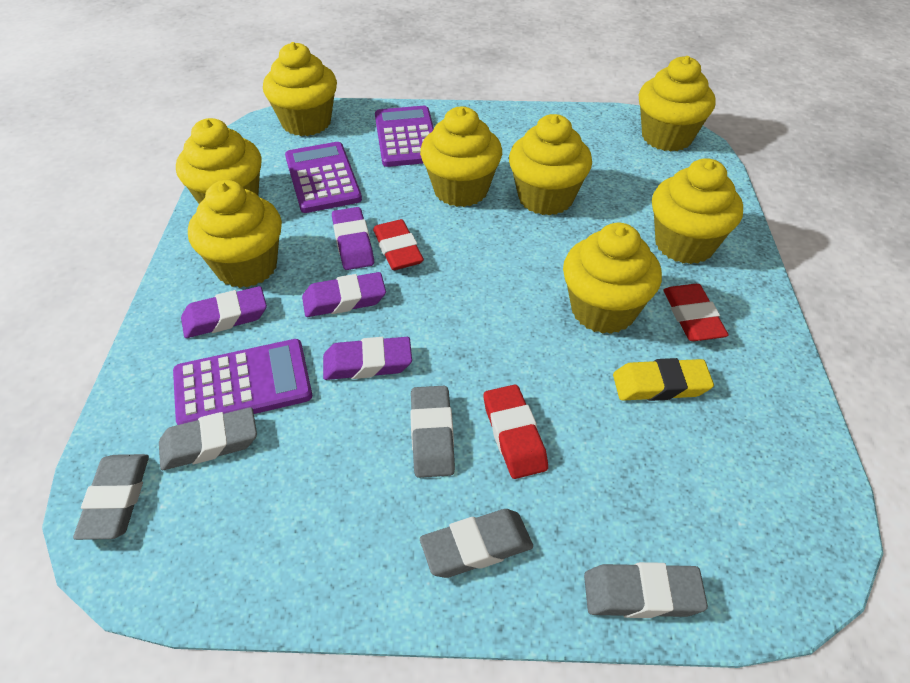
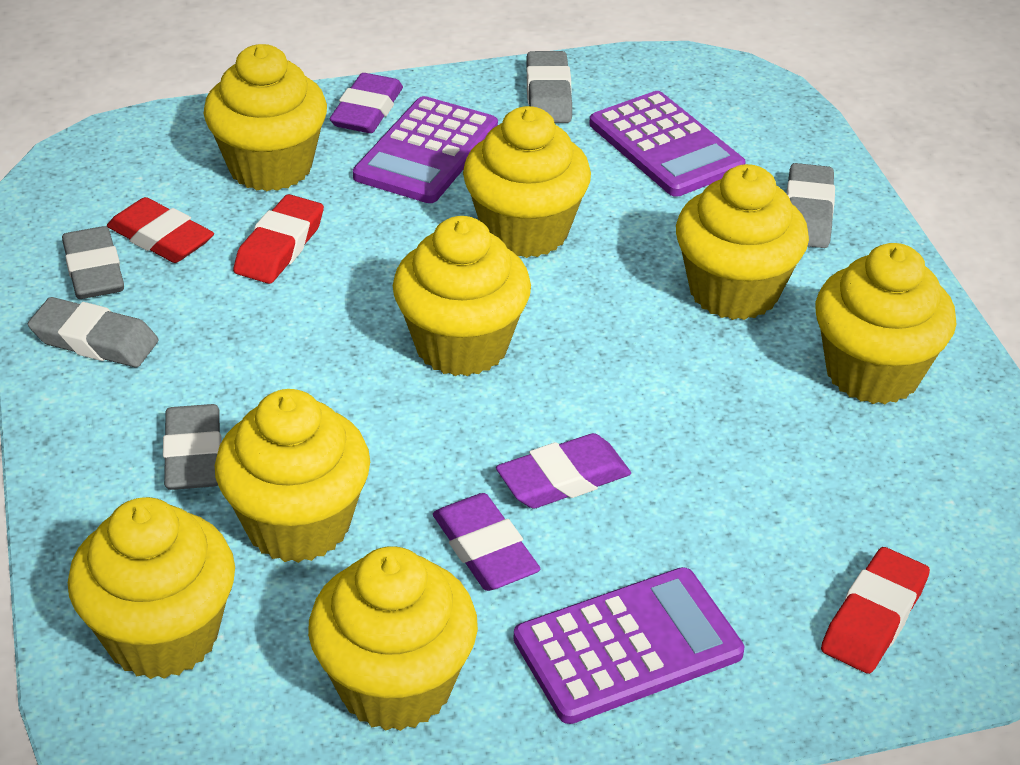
purple eraser: 4 -> 3
yellow eraser: 1 -> 0

